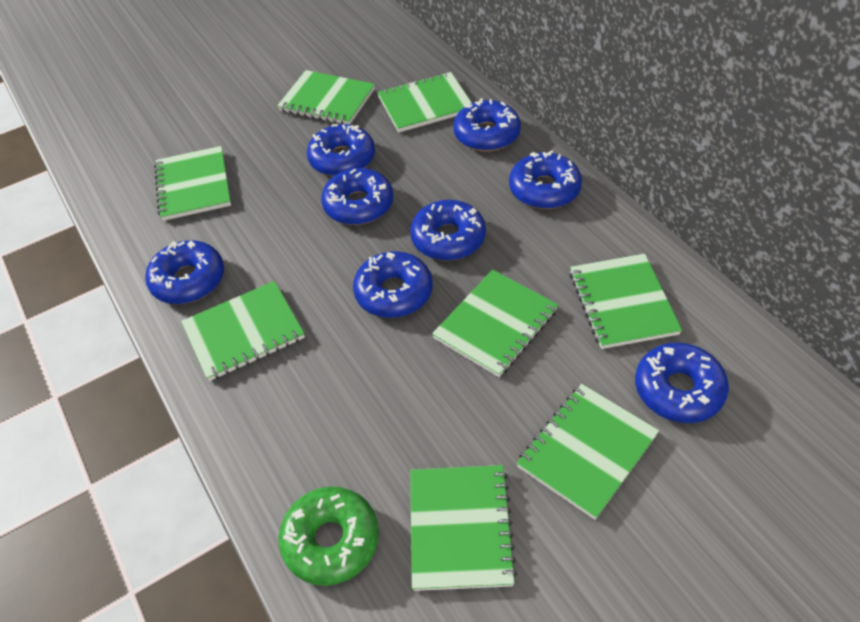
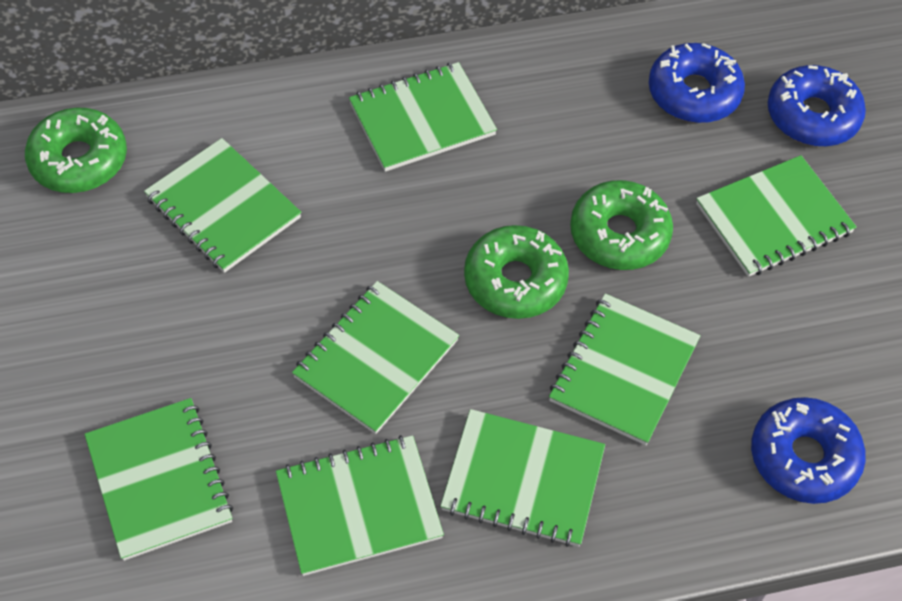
blue donut: 8 -> 3
green donut: 1 -> 3

